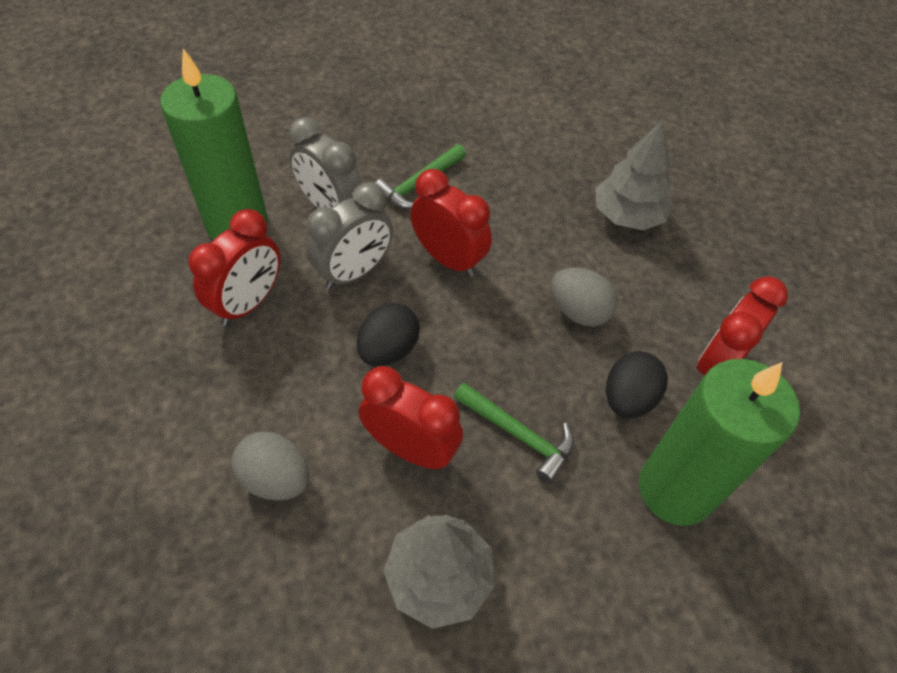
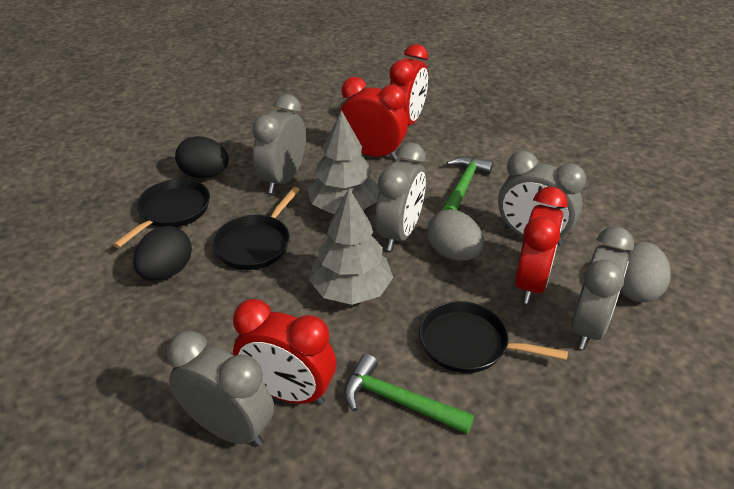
black pan: 0 -> 3
green candle: 2 -> 0
grey clock: 2 -> 5

